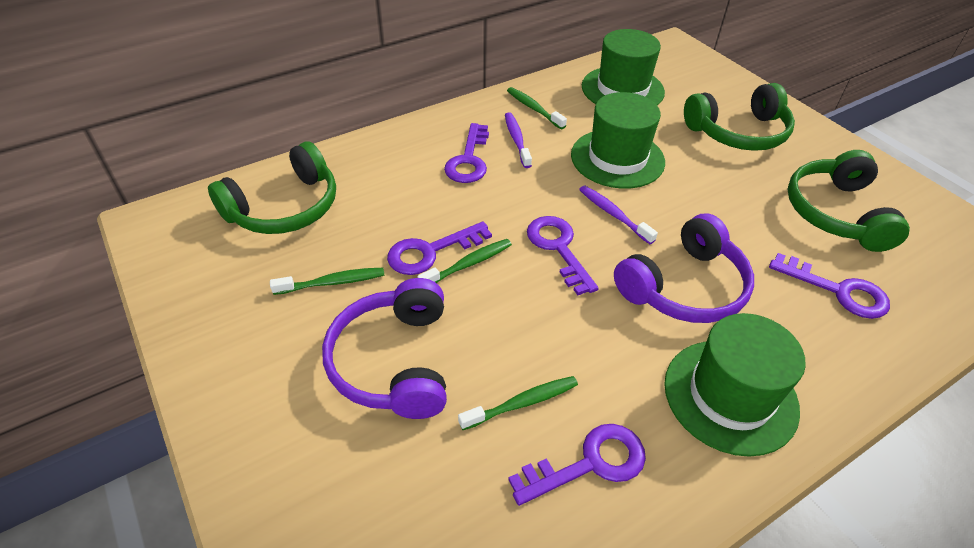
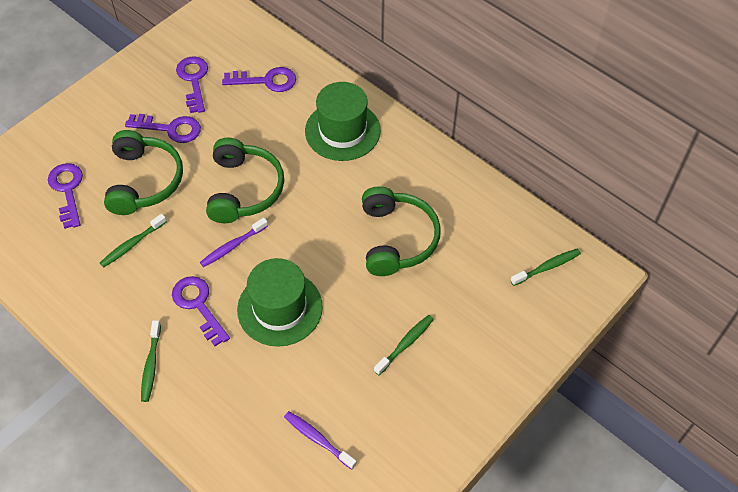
green hat: 3 -> 2
purple headphones: 2 -> 0

